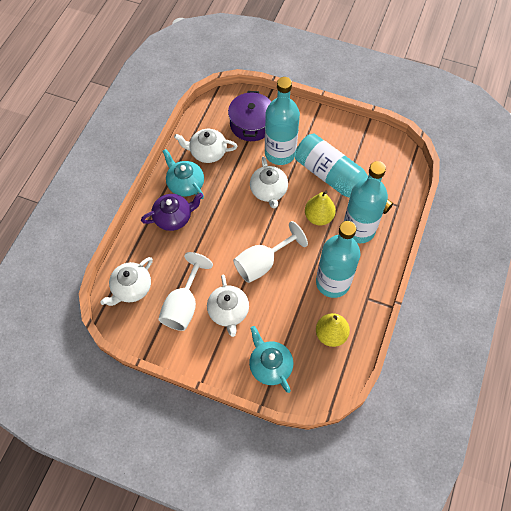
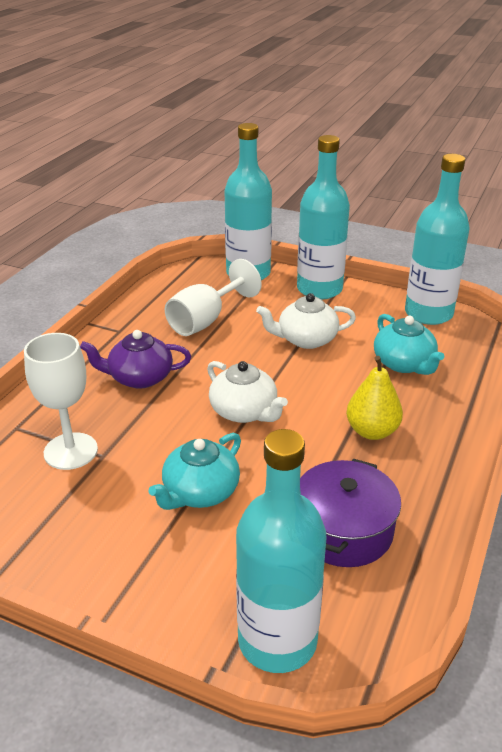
white teapot: 4 -> 2
yellow pear: 2 -> 1

